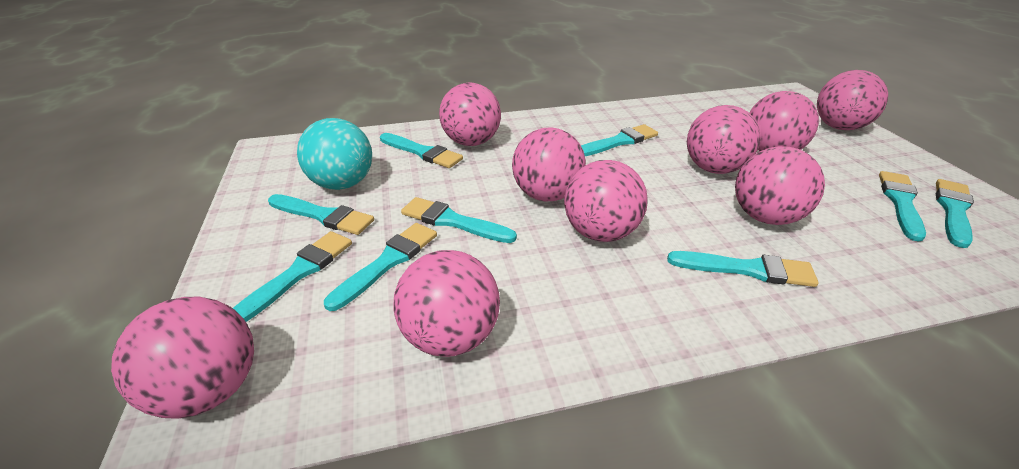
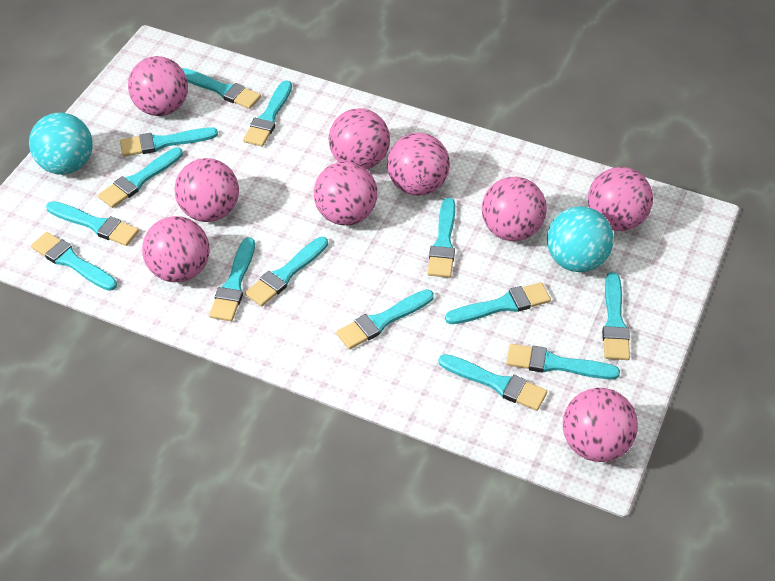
turquoise ball: 1 -> 2
turquoise brush: 9 -> 14

